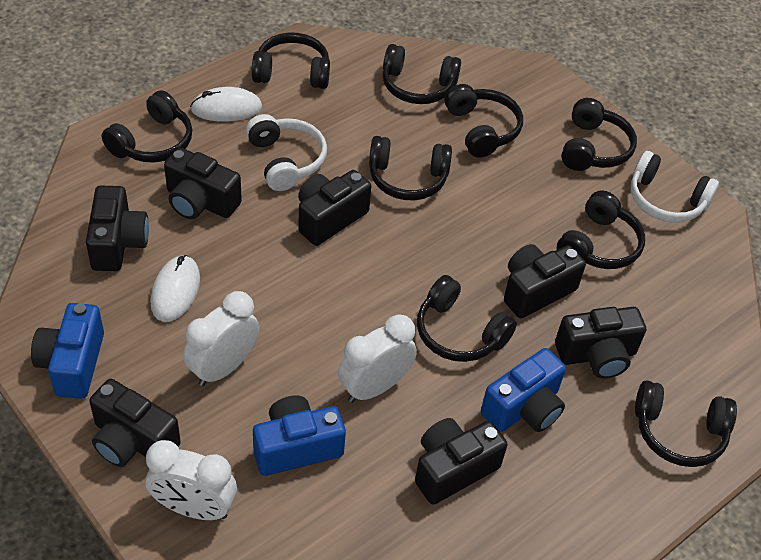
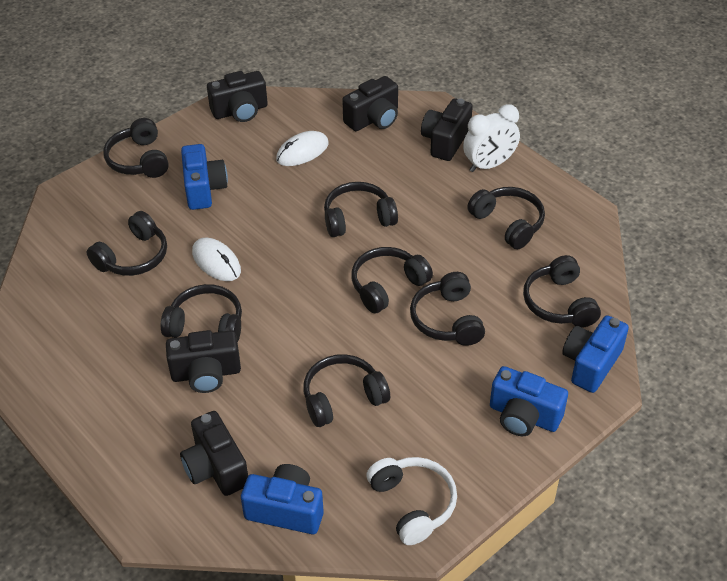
black camera: 7 -> 5
blue camera: 3 -> 4
white clock: 3 -> 1
white headphones: 2 -> 1

